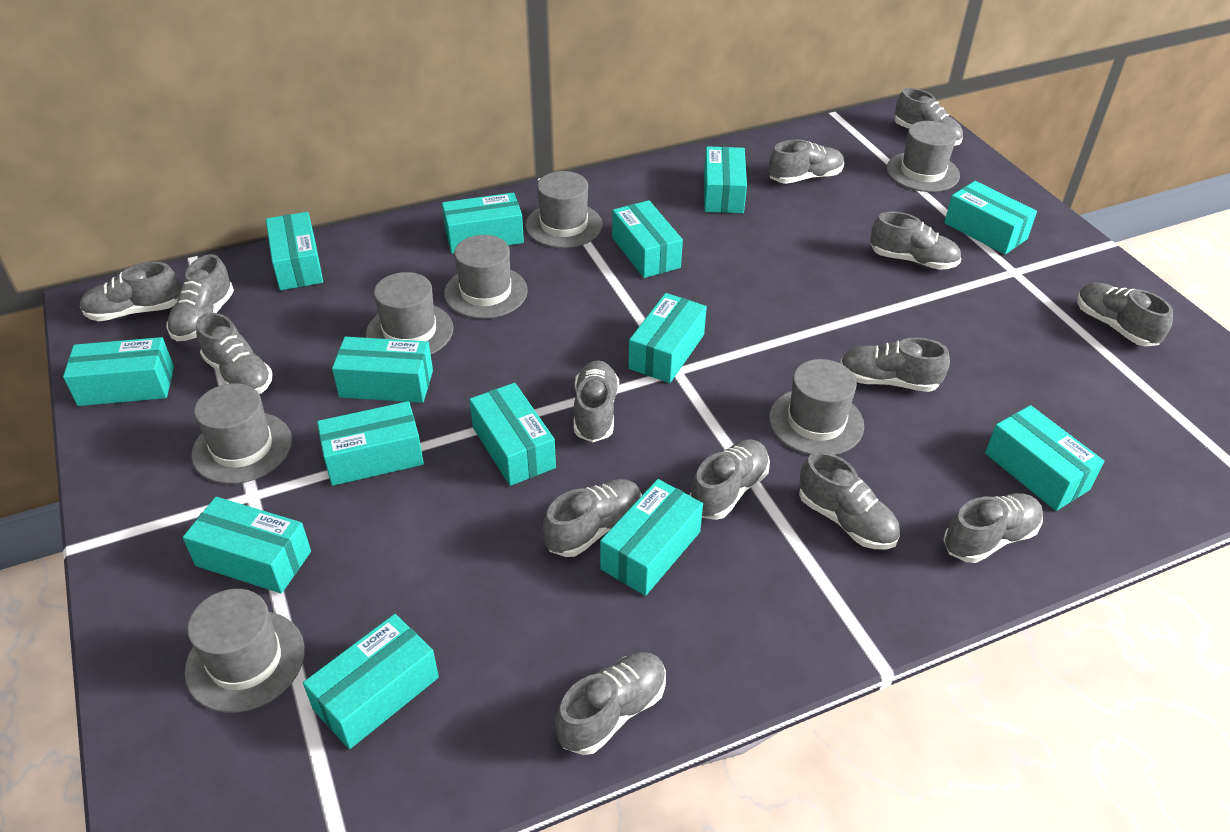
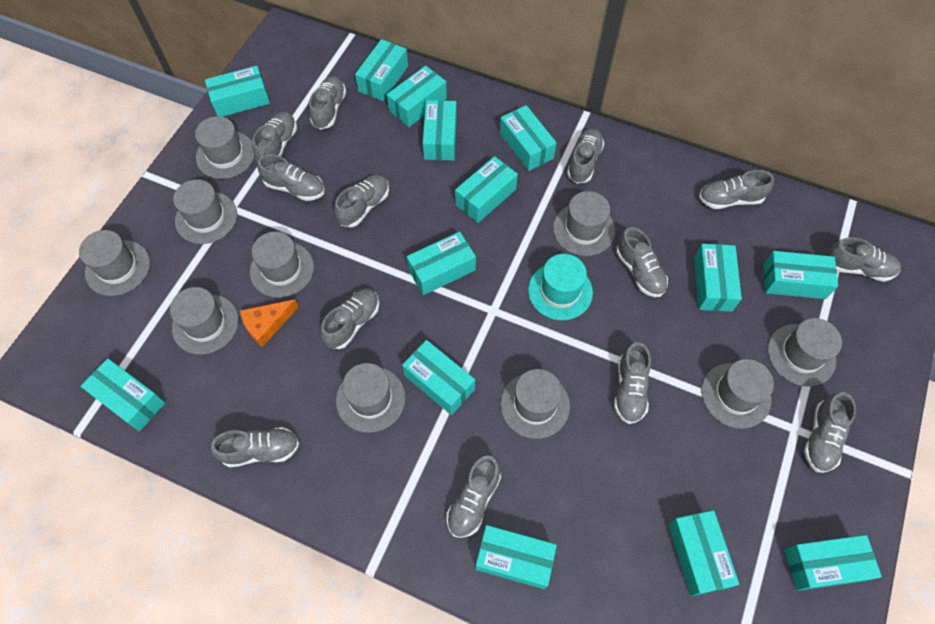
grey hat: 7 -> 10
grey shoe: 14 -> 13
orange cheese: 0 -> 1
turquoise hat: 0 -> 1

